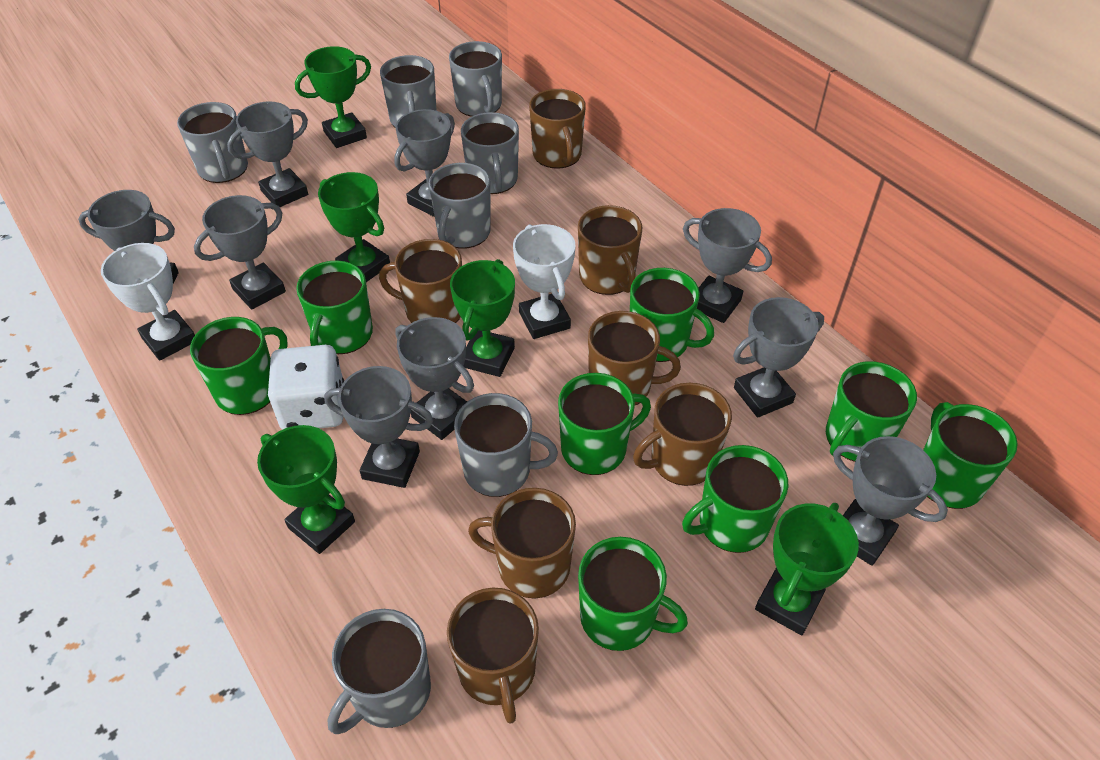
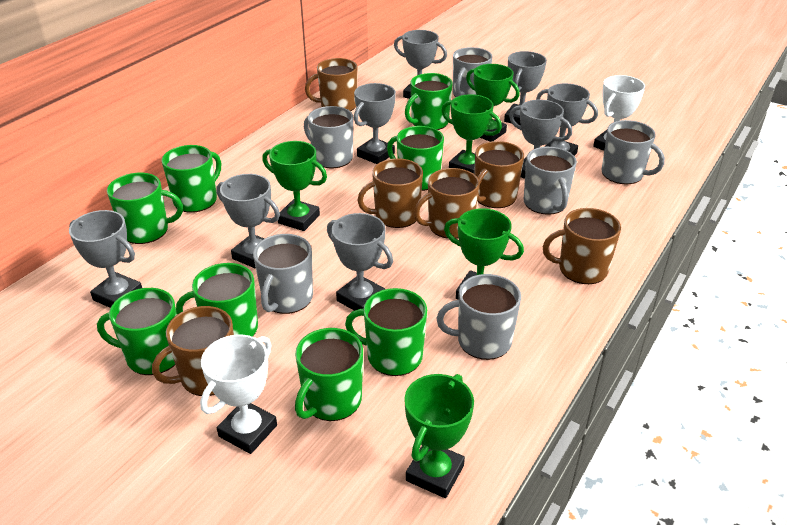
brown mug: 7 -> 6
grey mug: 7 -> 6
grey trophy: 9 -> 8
white dice: 1 -> 0

